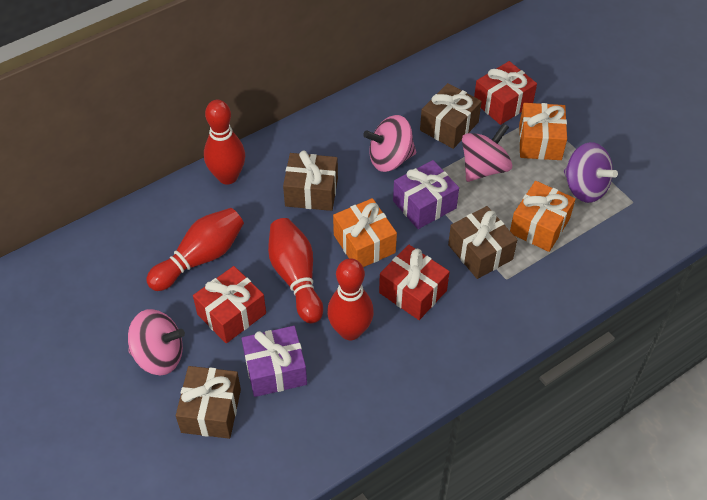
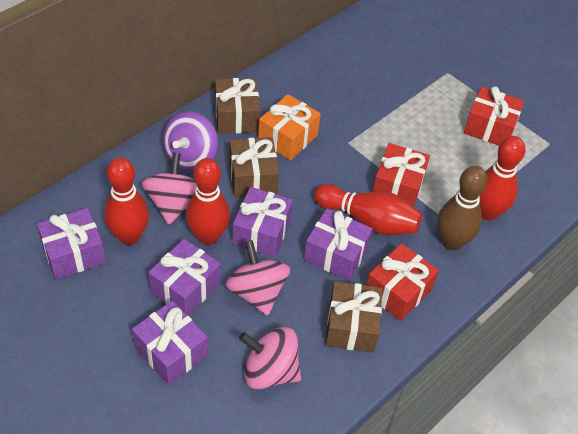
brown bowling pin: 0 -> 1
brown gift: 4 -> 3
orange gift: 3 -> 1
purple gift: 2 -> 5

